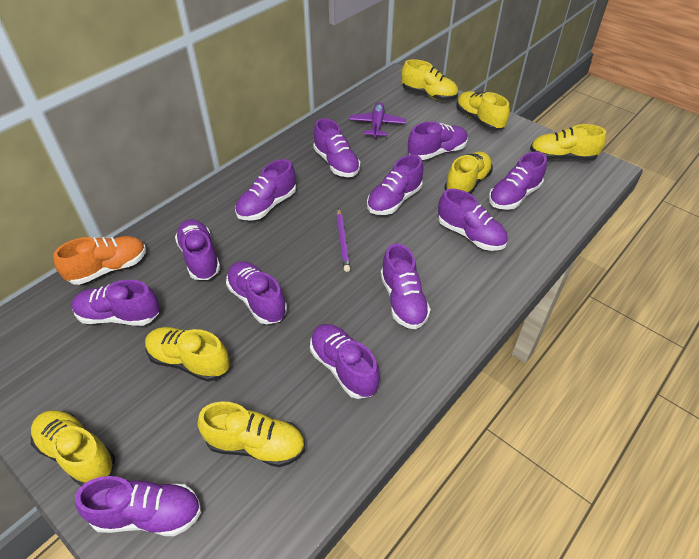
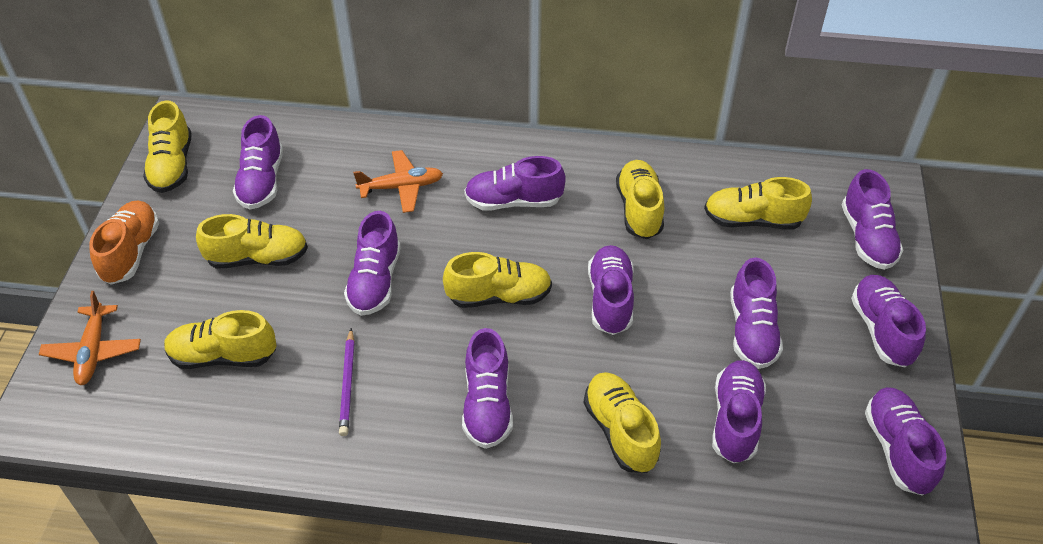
orange plane: 0 -> 2
purple plane: 1 -> 0
purple shoe: 12 -> 10

